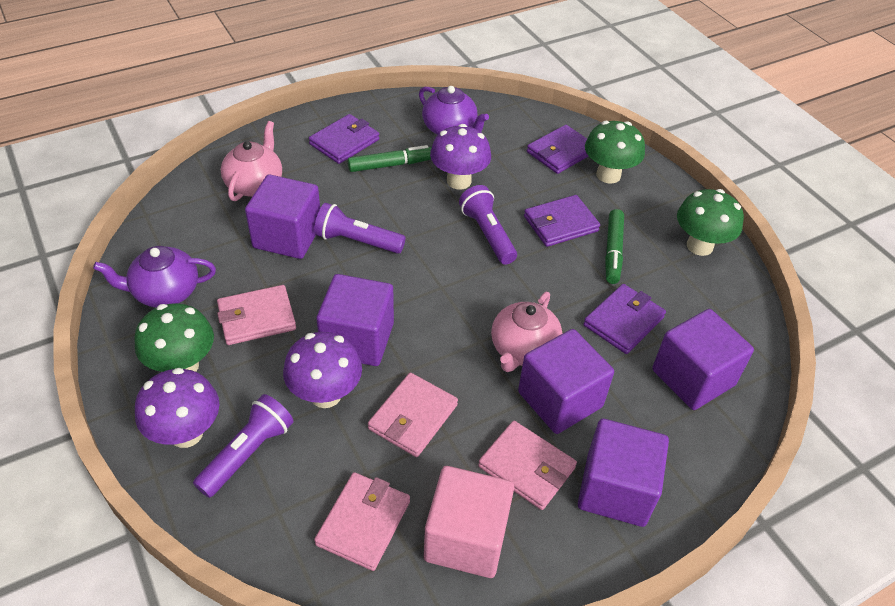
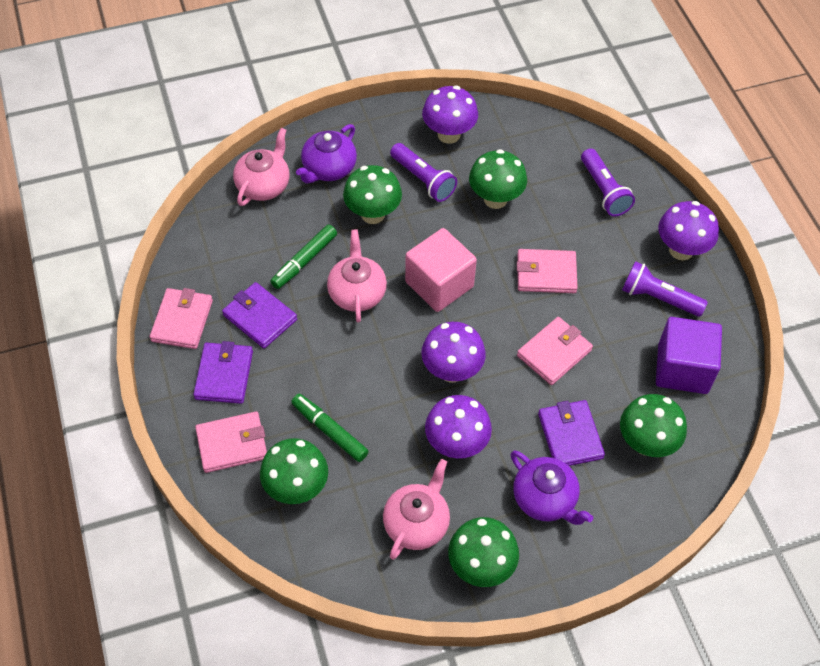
green mushroom: 3 -> 5
pink teapot: 2 -> 3
purple cube: 5 -> 1
purple mushroom: 3 -> 4
purple wallet: 4 -> 3

